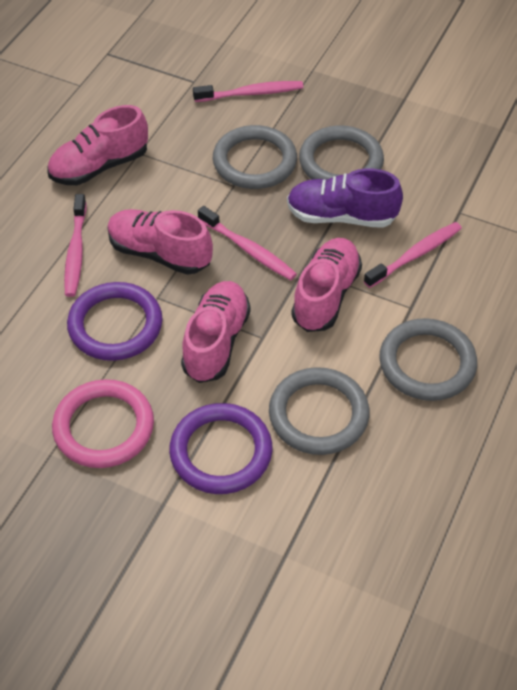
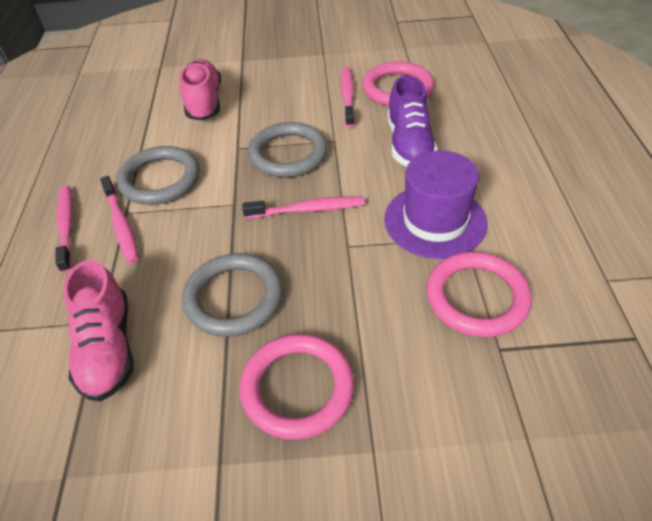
grey ring: 4 -> 3
pink ring: 1 -> 3
pink shoe: 4 -> 2
purple hat: 0 -> 1
purple ring: 2 -> 0

